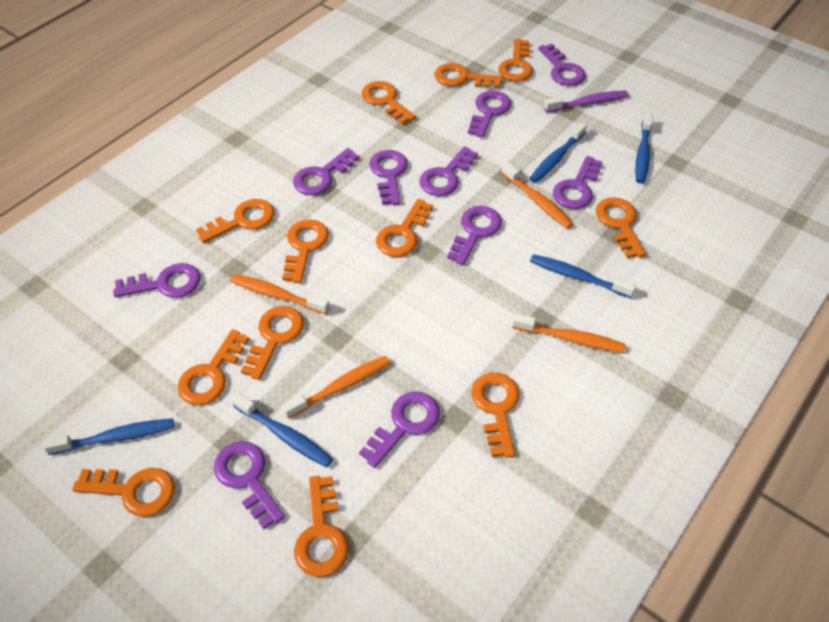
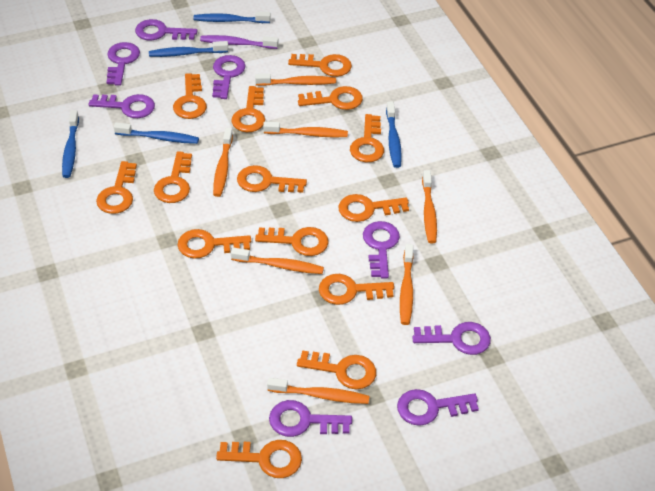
orange key: 12 -> 14
orange toothbrush: 4 -> 7
purple key: 10 -> 8

